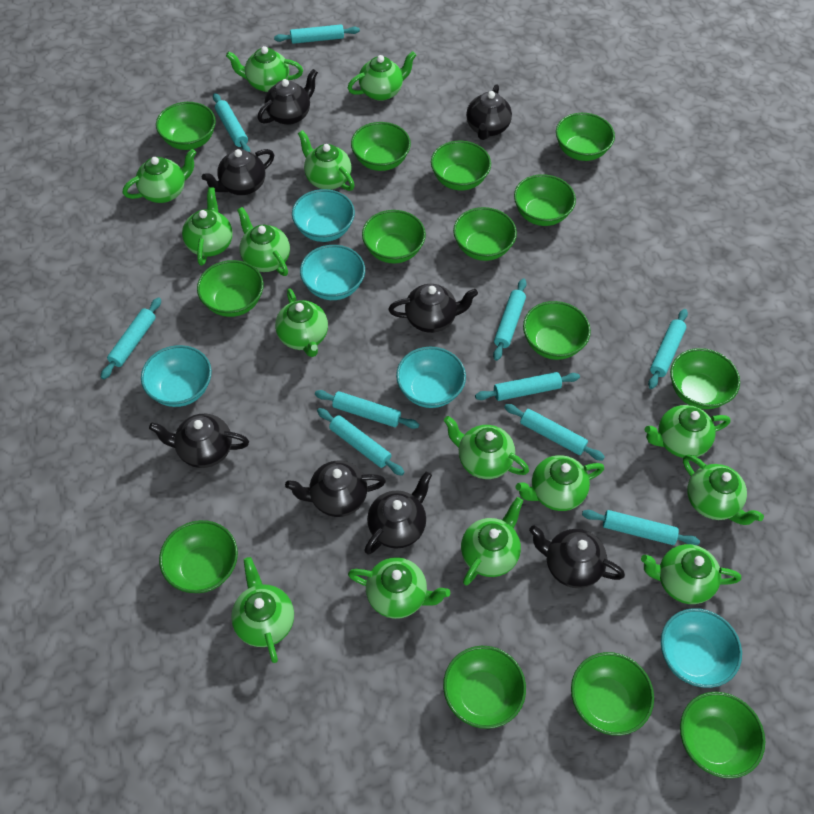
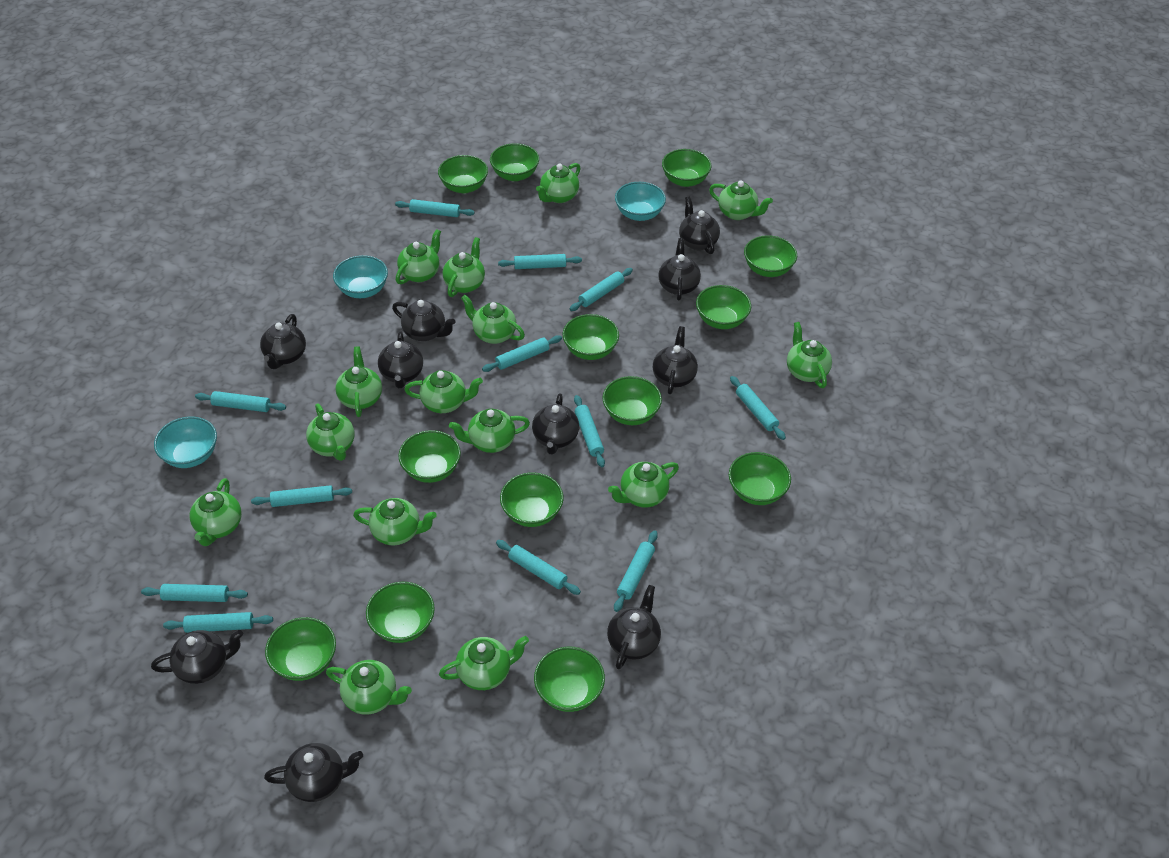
black teapot: 8 -> 10
green bowl: 14 -> 13
turquoise bowl: 5 -> 3
turquoise rolling pin: 10 -> 12

